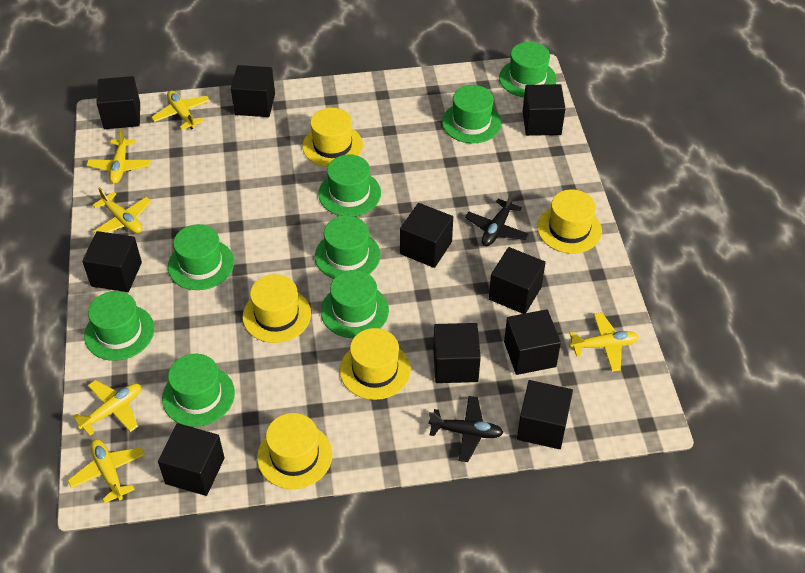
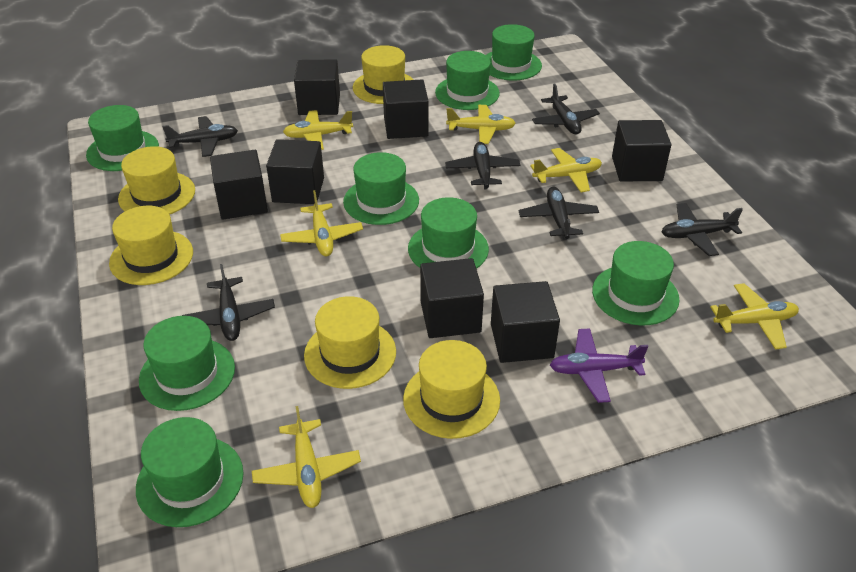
black cube: 10 -> 7
black plane: 2 -> 6
purple plane: 0 -> 1

